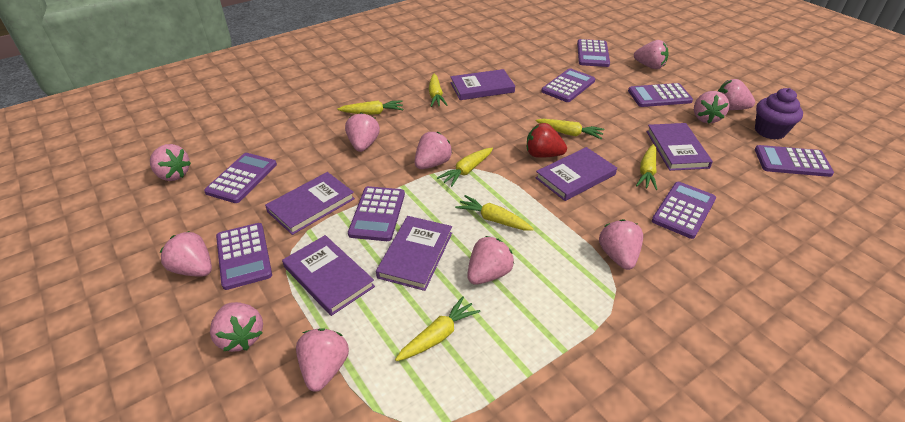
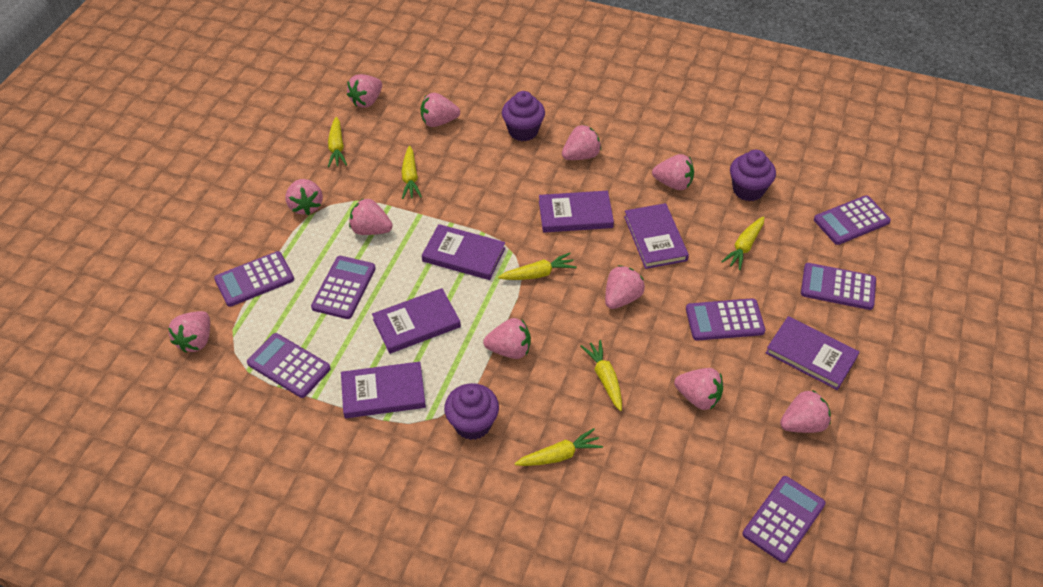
purple calculator: 8 -> 7
purple cupcake: 1 -> 3
red strawberry: 1 -> 0
yellow carrot: 7 -> 6

